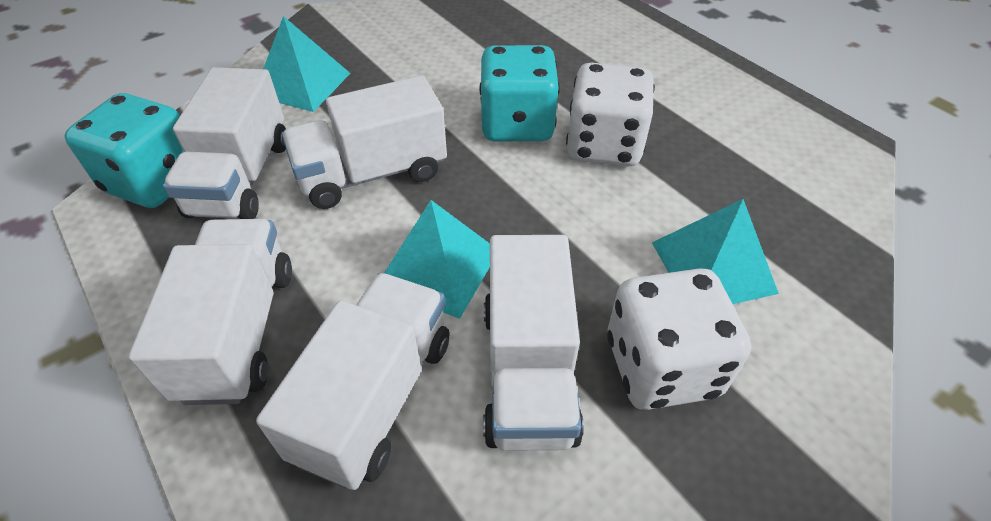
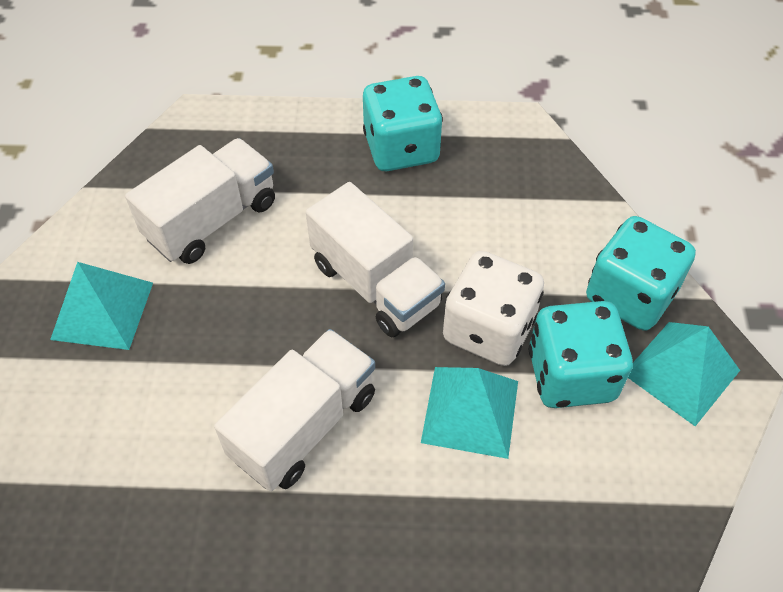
turquoise dice: 2 -> 3
white dice: 2 -> 1
white truck: 5 -> 3

